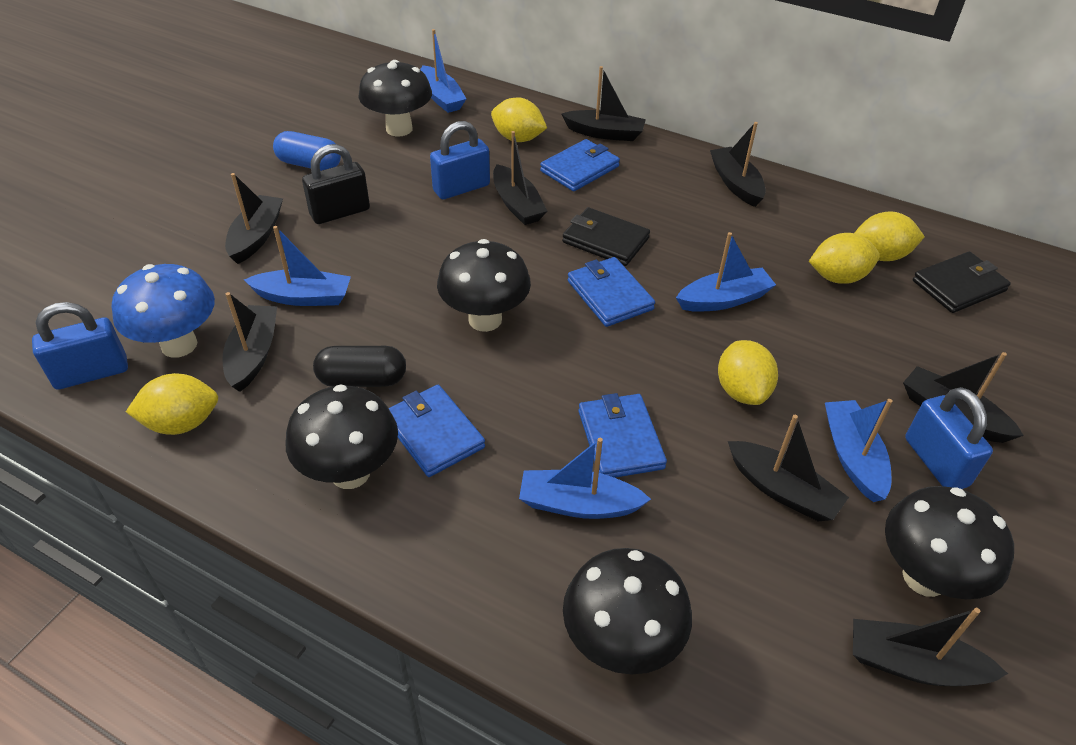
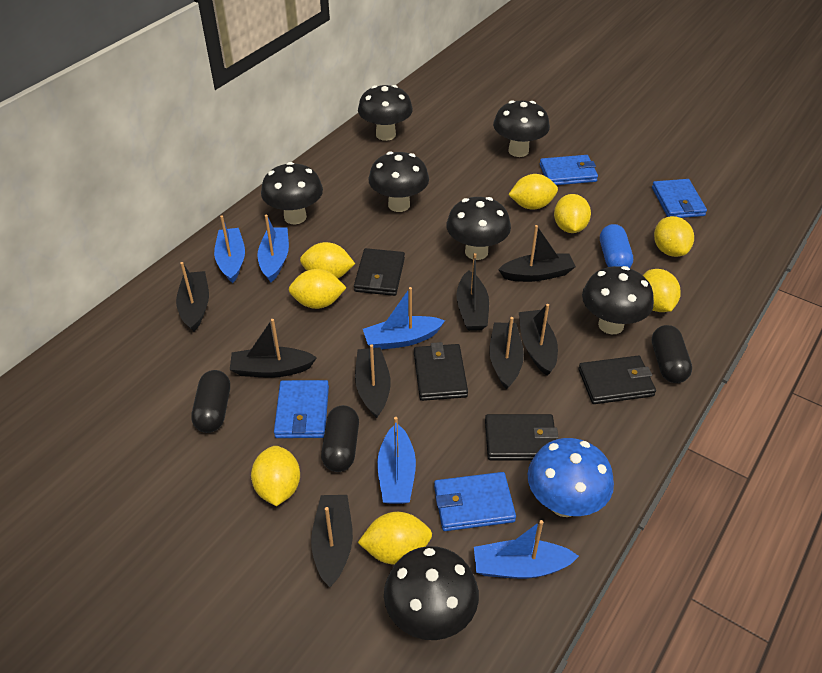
black capsule: 1 -> 3
black mushroom: 5 -> 7
black padlock: 1 -> 0
black wallet: 2 -> 4
blue padlock: 3 -> 0
yellow lemon: 5 -> 8

